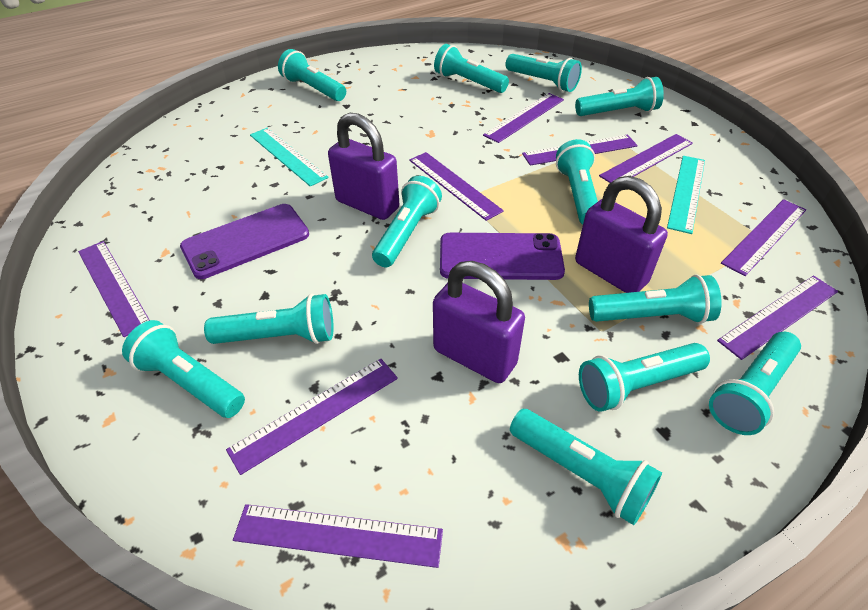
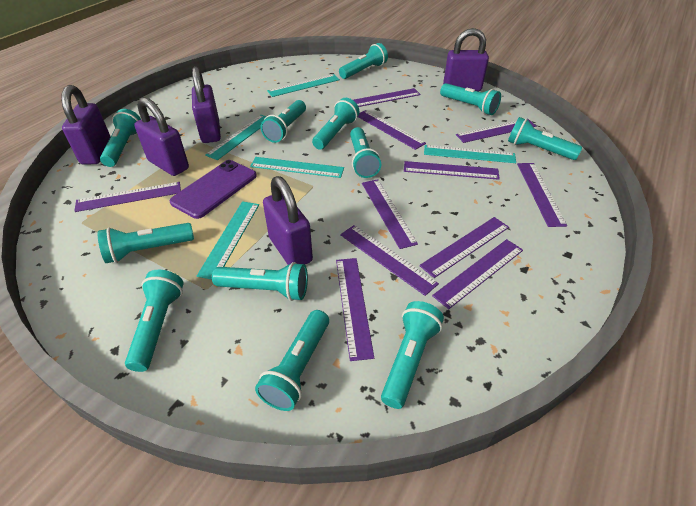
purple padlock: 3 -> 5
purple phone: 2 -> 1
purple ruler: 9 -> 11
turquoise ruler: 2 -> 5

